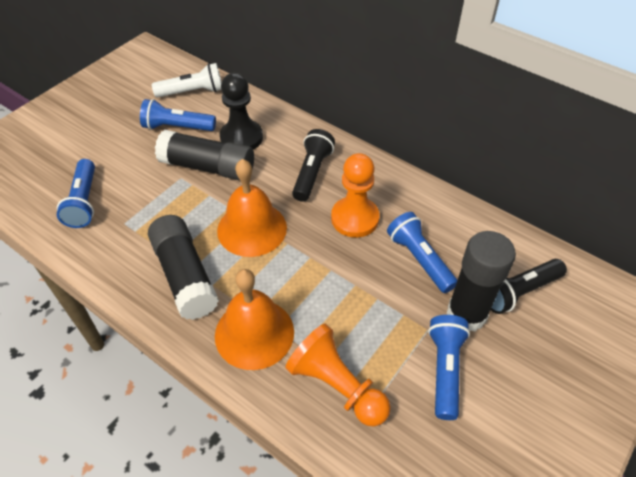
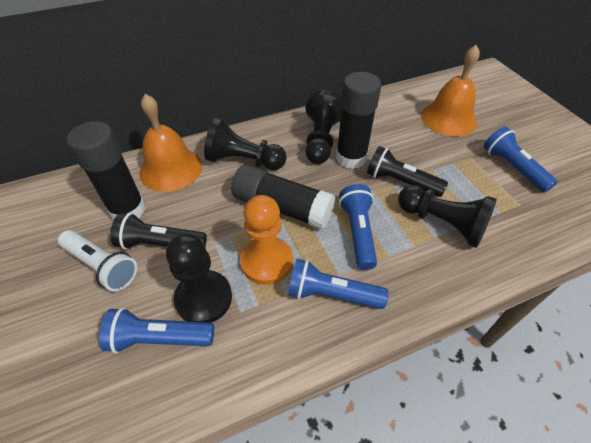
black pawn: 1 -> 4
orange pawn: 2 -> 1

